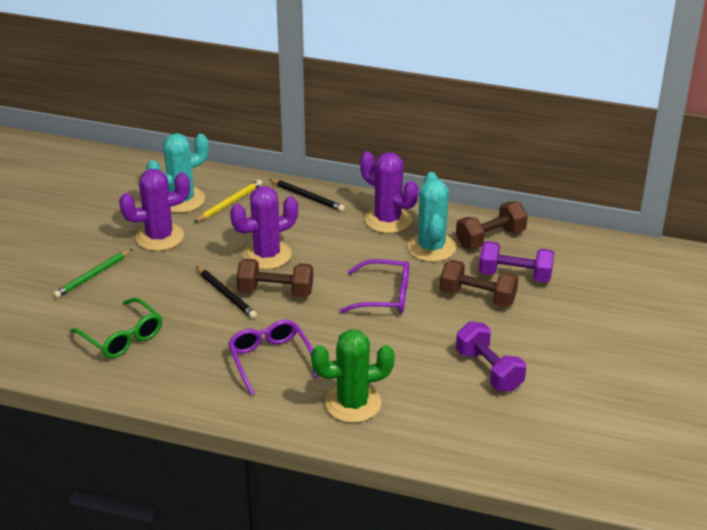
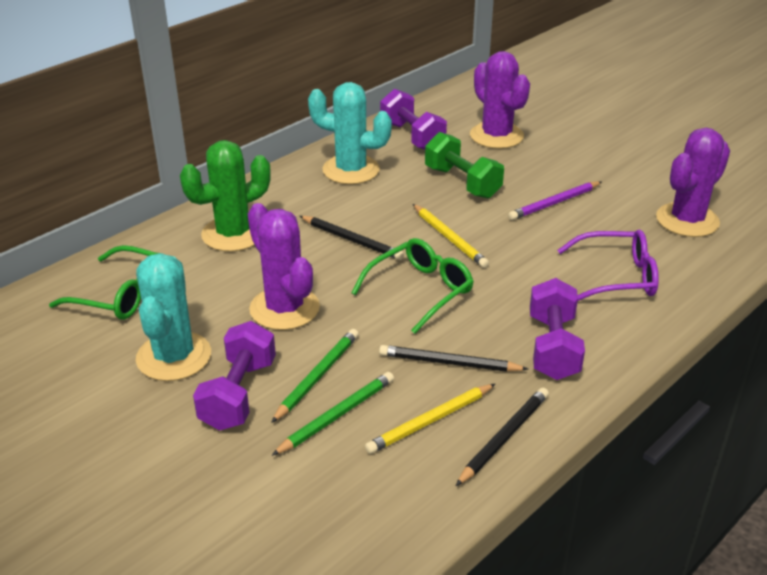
black pencil: 2 -> 3
brown dumbbell: 3 -> 0
green dumbbell: 0 -> 1
green glasses: 1 -> 2
green pencil: 1 -> 2
purple dumbbell: 2 -> 3
purple glasses: 2 -> 1
purple pencil: 0 -> 1
yellow pencil: 1 -> 2

